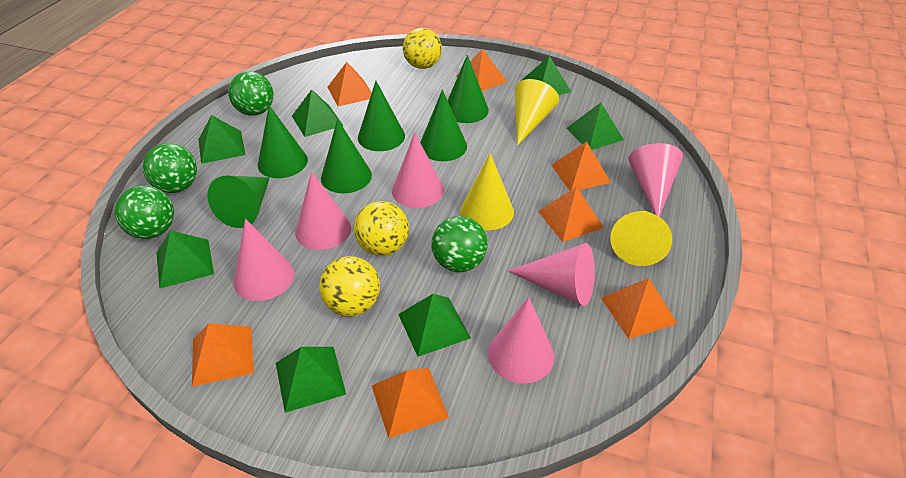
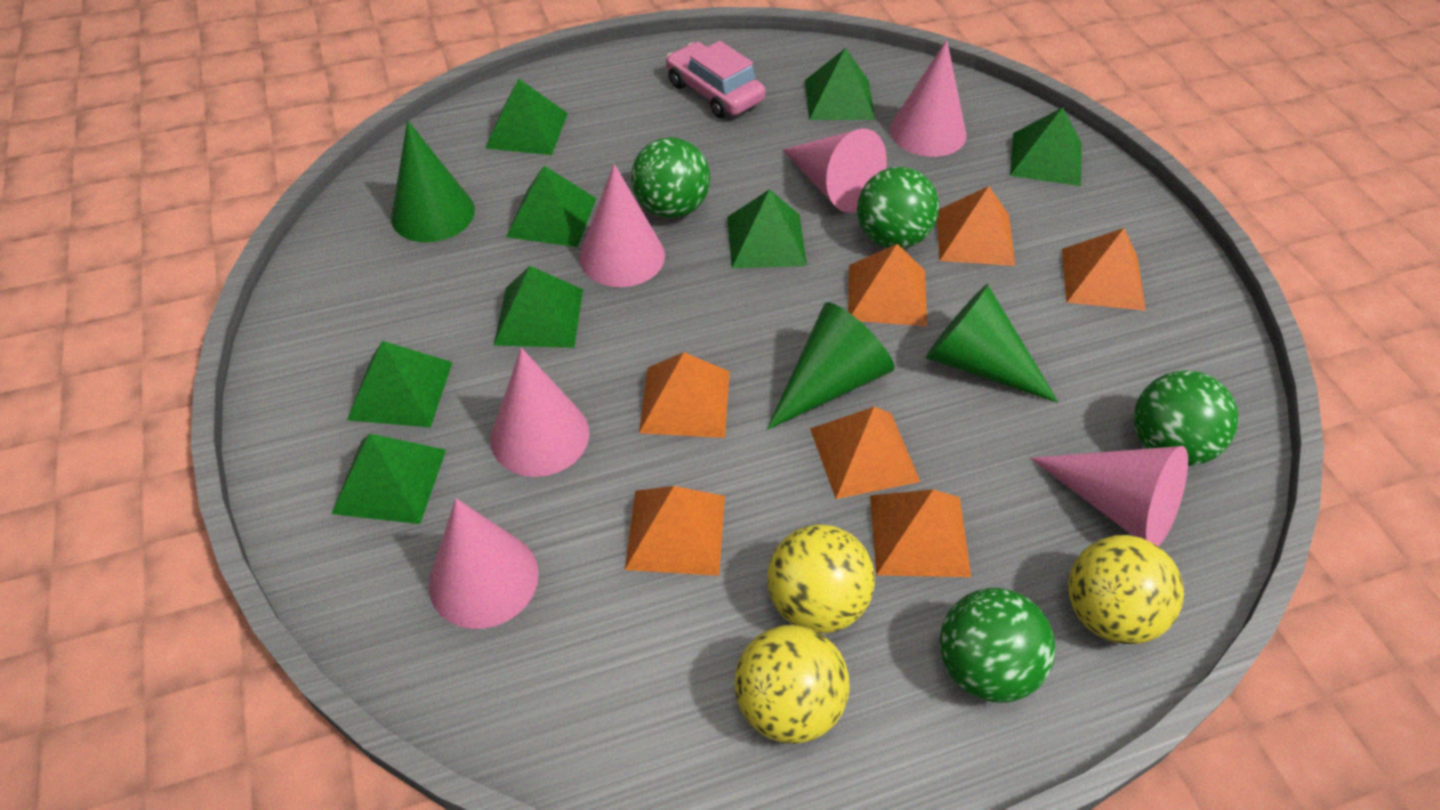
green cone: 6 -> 3
green pyramid: 7 -> 8
pink car: 0 -> 1
yellow cone: 3 -> 0

